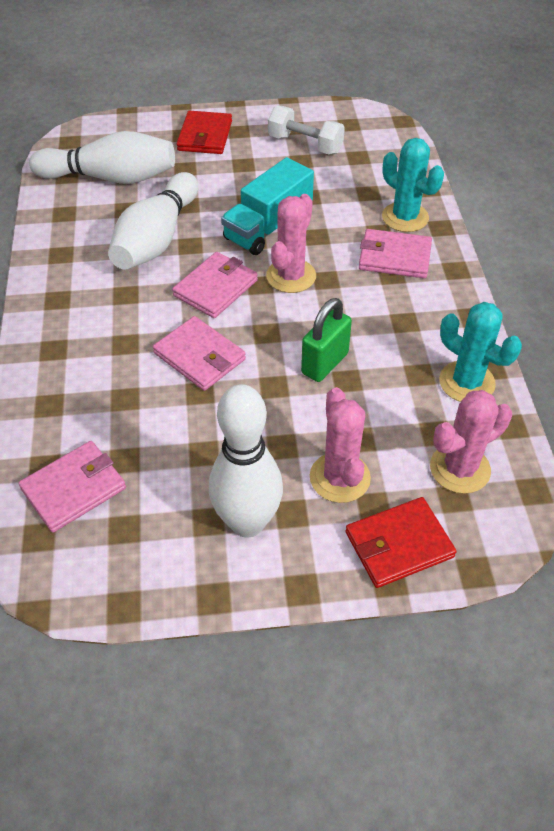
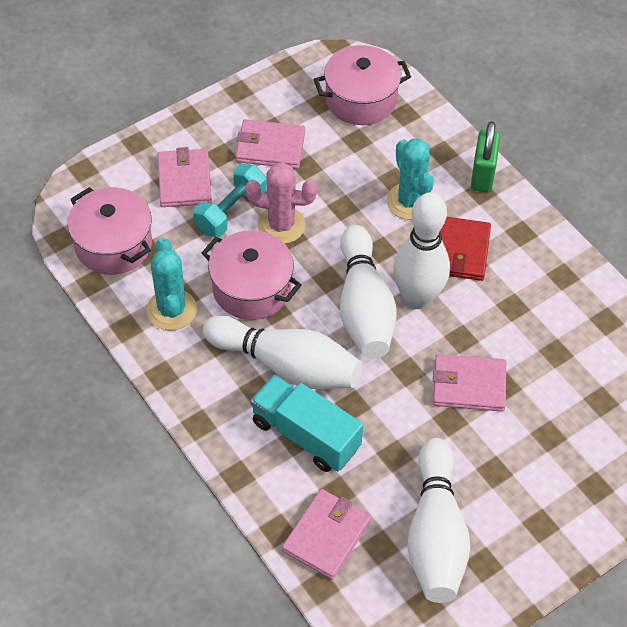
pink cactus: 3 -> 1
pink pot: 0 -> 3
red wallet: 2 -> 1
turquoise dumbbell: 0 -> 1
white bowling pin: 3 -> 4
white dumbbell: 1 -> 0

